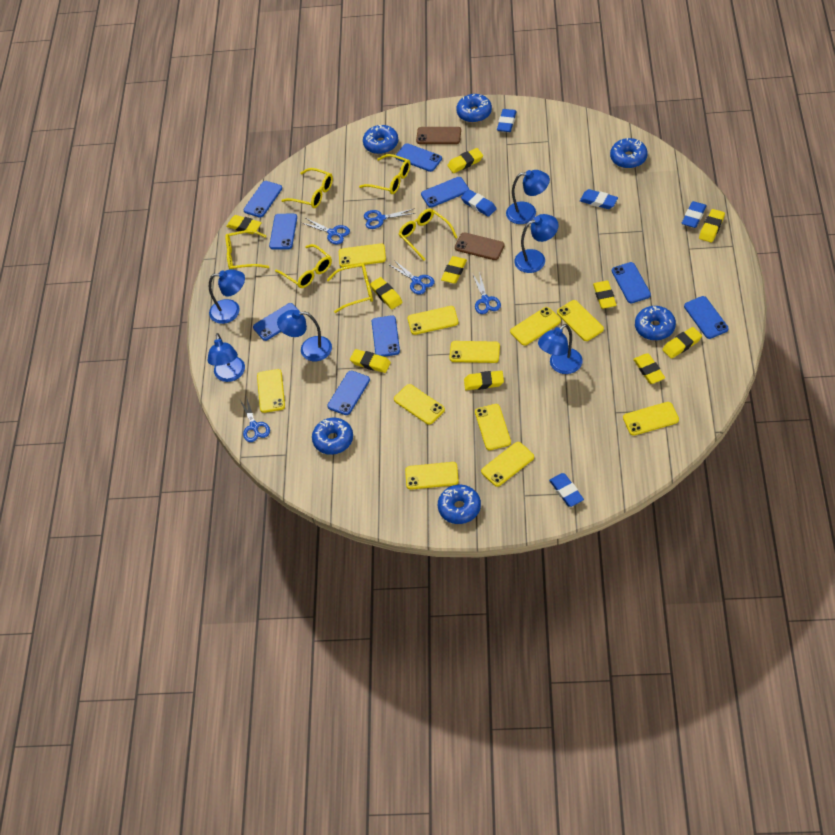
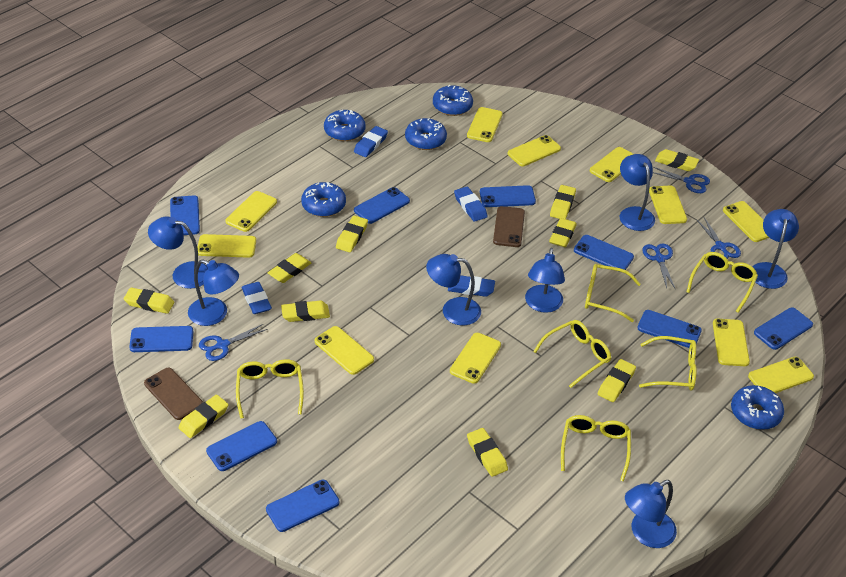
blue donut: 6 -> 5
blue eraser: 5 -> 4
blue lamp: 6 -> 7
blue scissors: 5 -> 4

